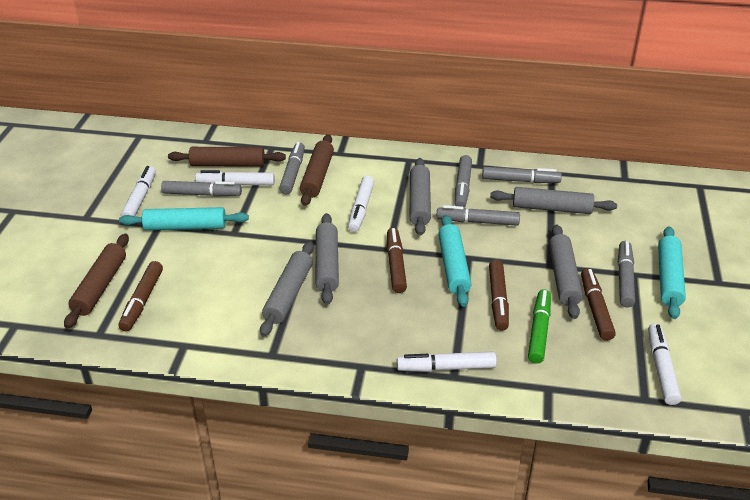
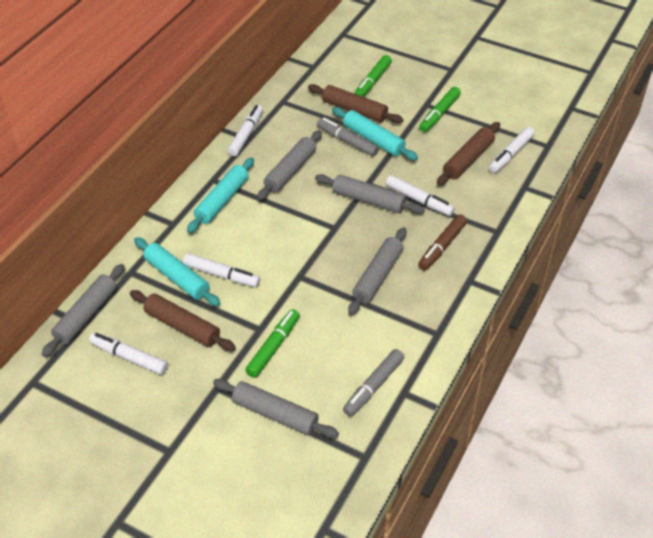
brown marker: 4 -> 1
green marker: 1 -> 3
grey marker: 6 -> 2

